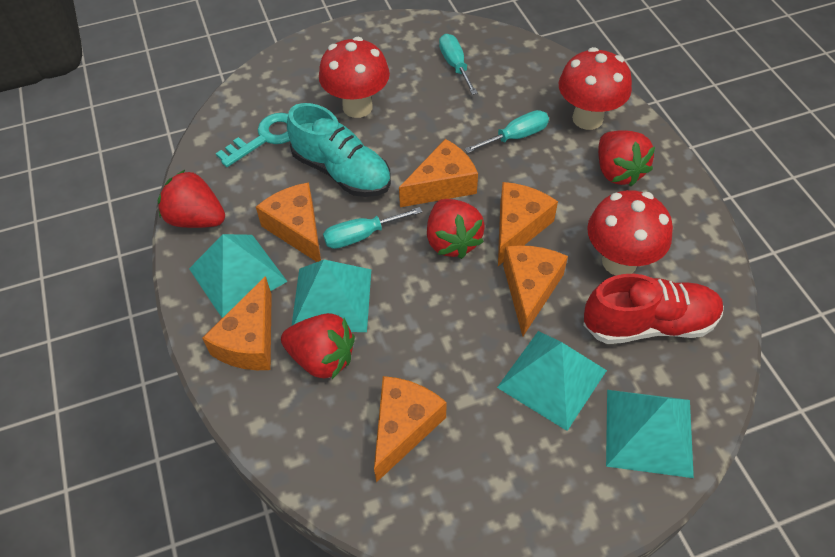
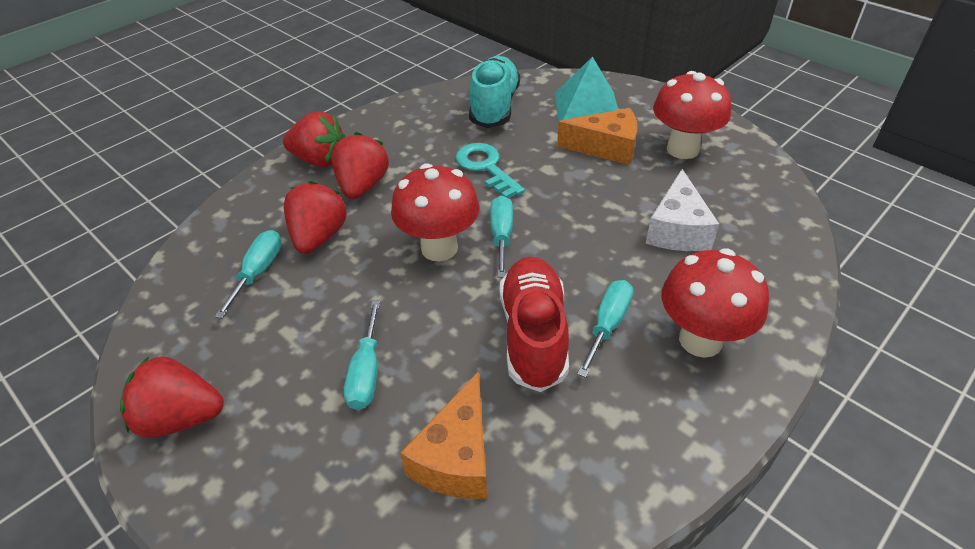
orange cheese: 6 -> 2
turquoise pyramid: 4 -> 1
turquoise screwdriver: 3 -> 4
white cheese: 0 -> 1

